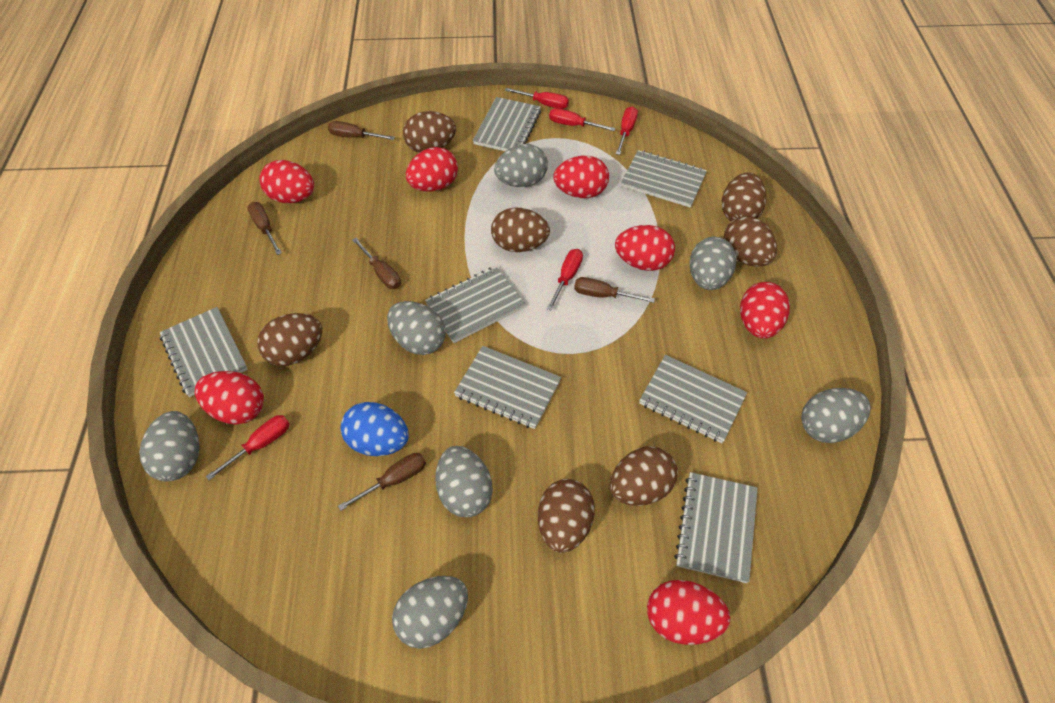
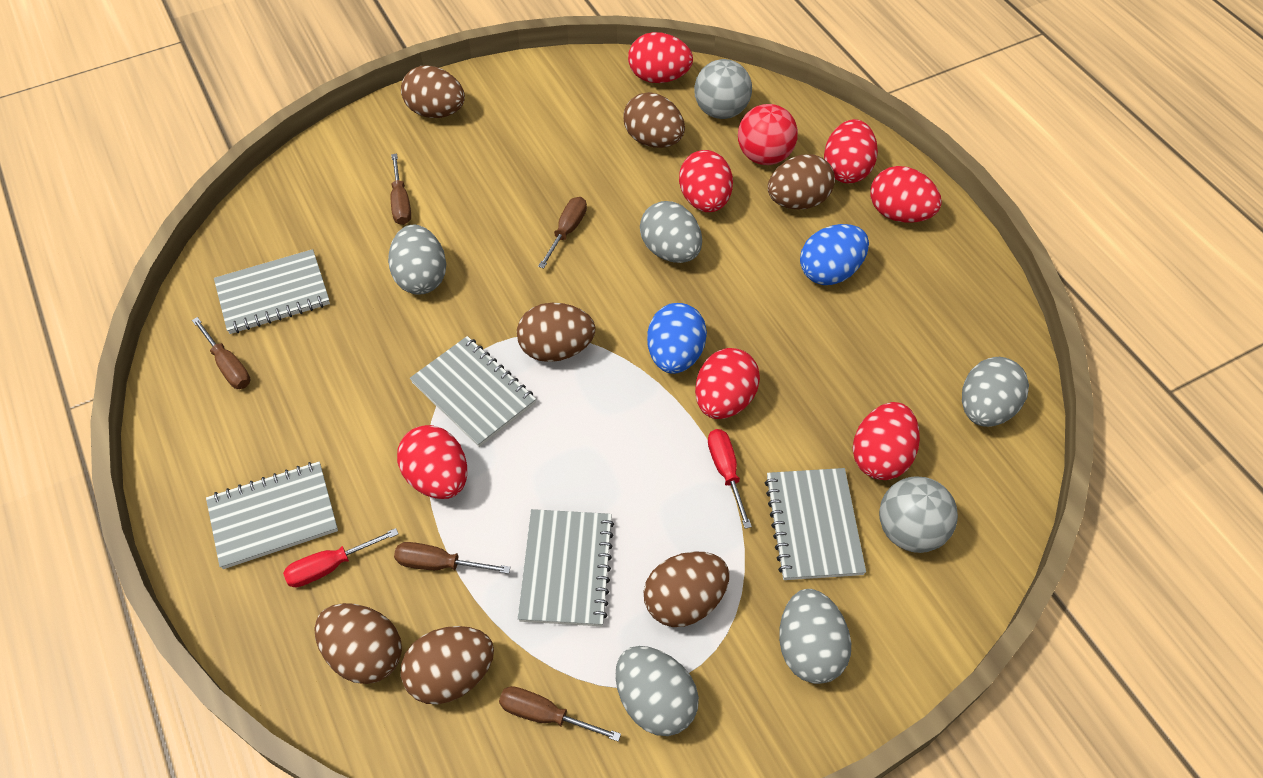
blue egg: 1 -> 2
grey ball: 0 -> 2
grey egg: 7 -> 5
grey notebook: 7 -> 5
red ball: 0 -> 1
red screwdriver: 5 -> 2

